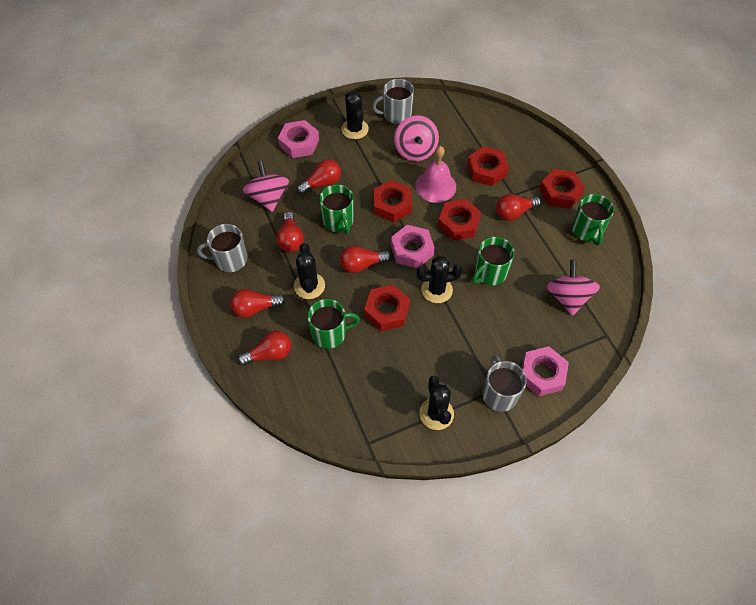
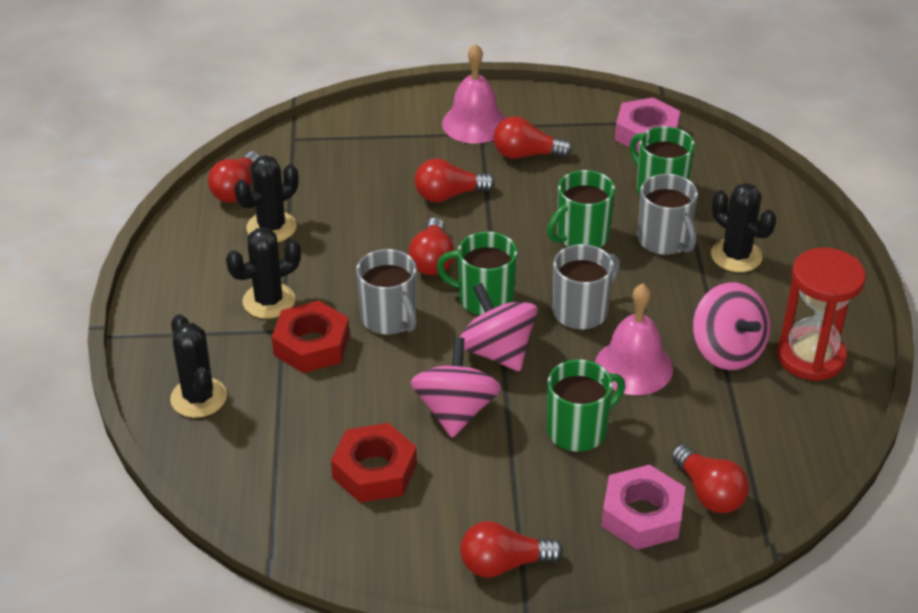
pink bell: 1 -> 2
pink nut: 3 -> 2
red hourglass: 0 -> 1
red nut: 5 -> 2

